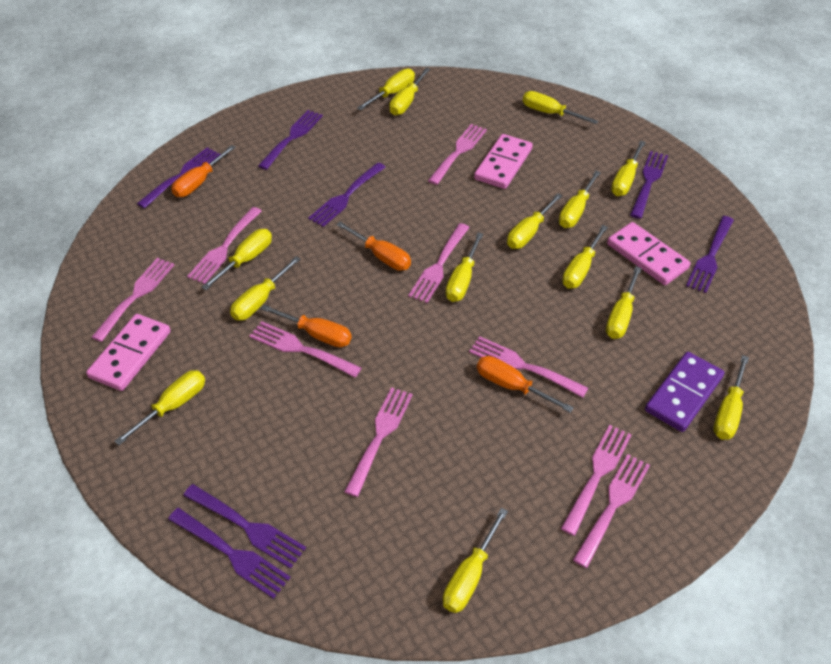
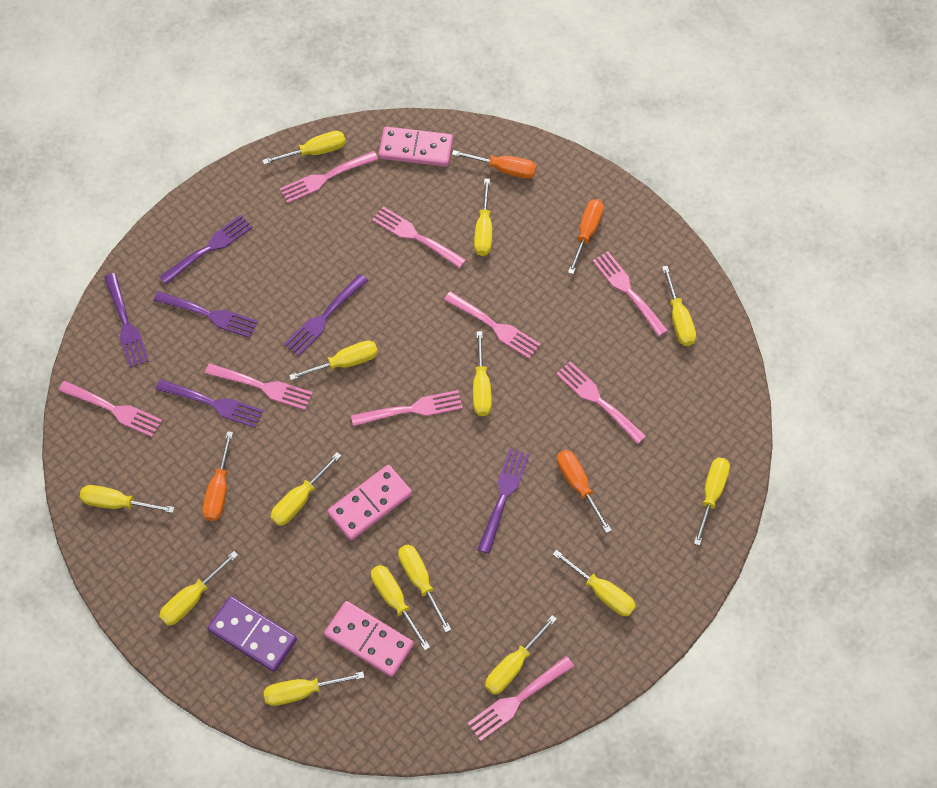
purple fork: 7 -> 6

